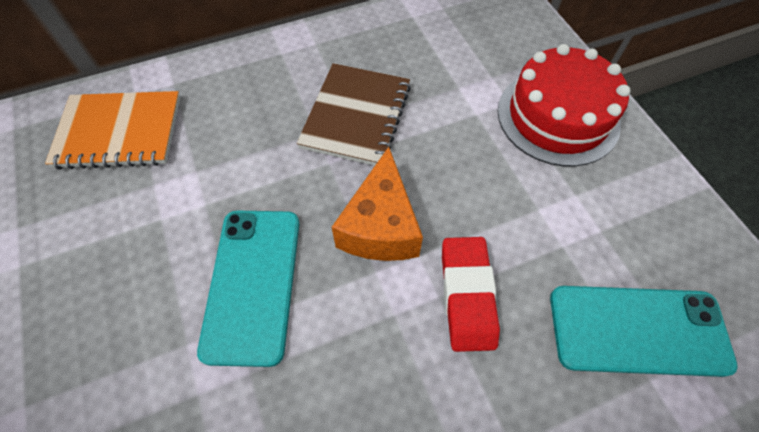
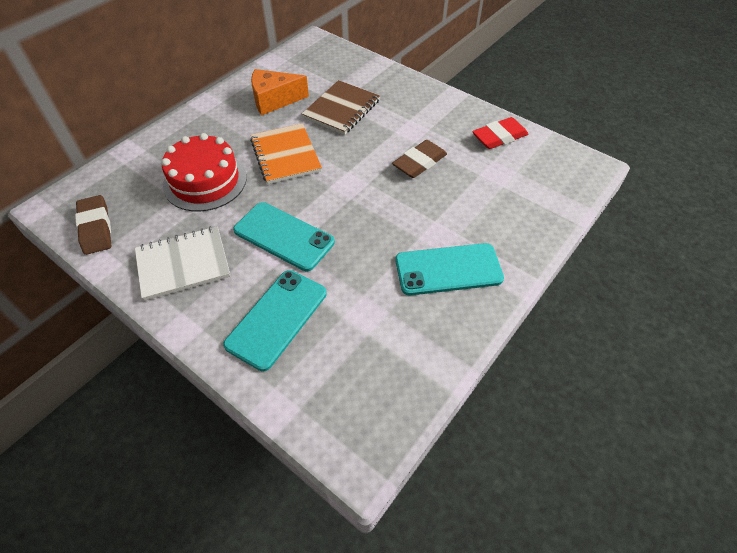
brown eraser: 0 -> 2
turquoise phone: 2 -> 3
white notebook: 0 -> 1

